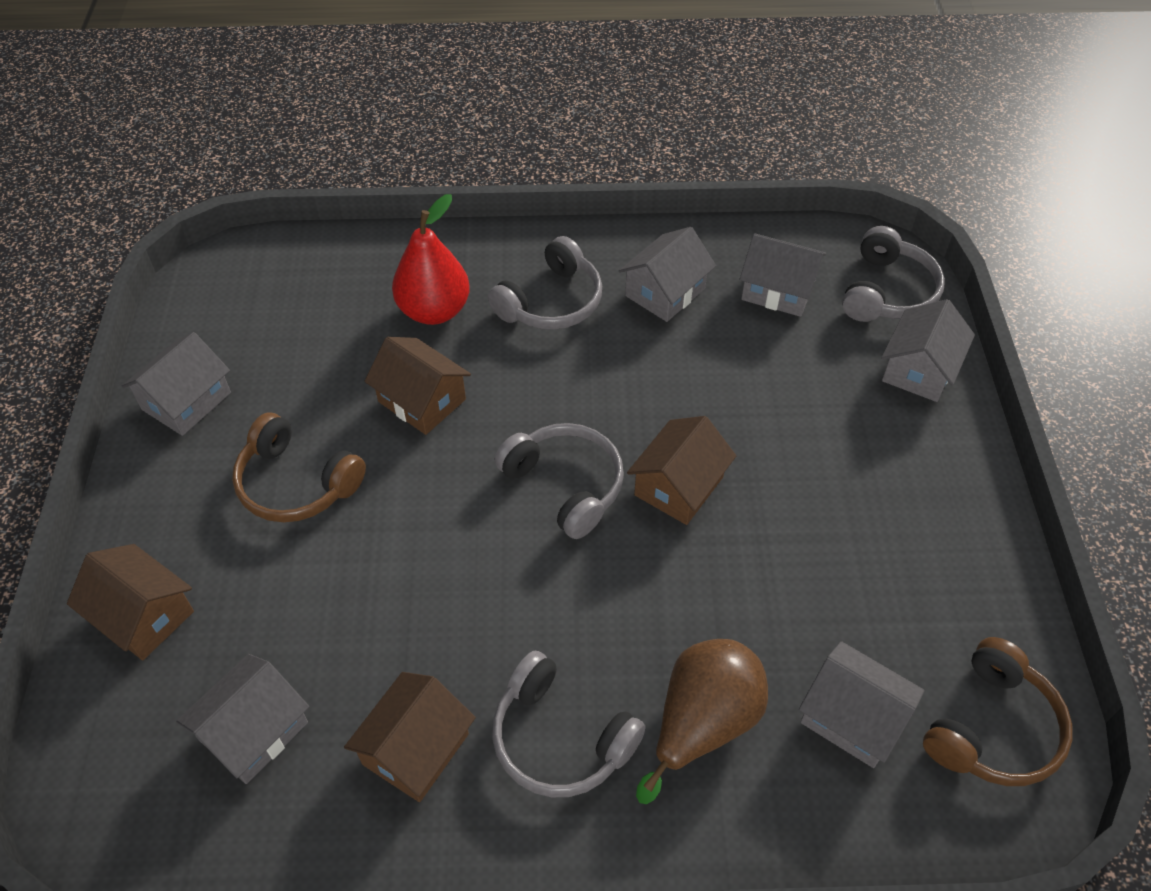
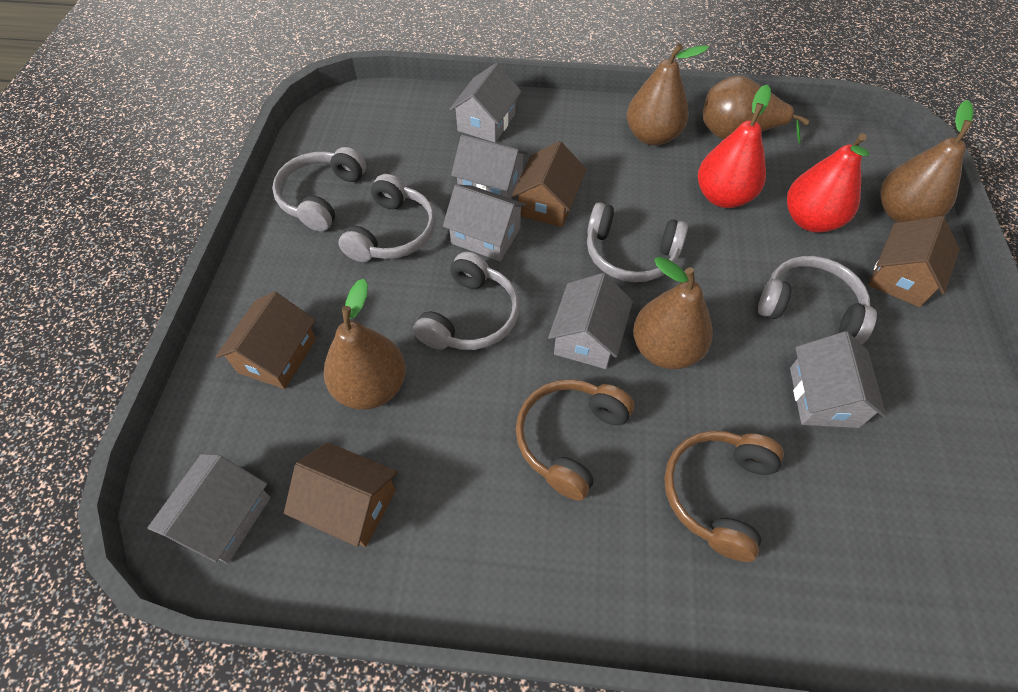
brown pear: 1 -> 5
grey headphones: 4 -> 5
red pear: 1 -> 2

